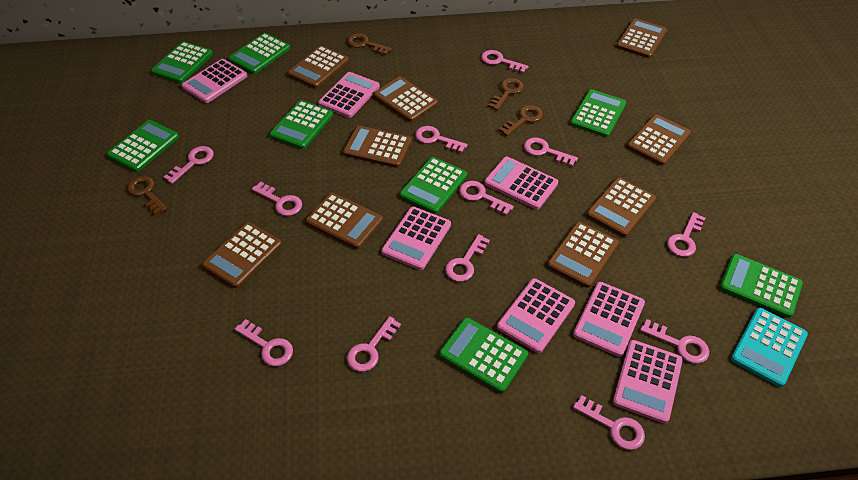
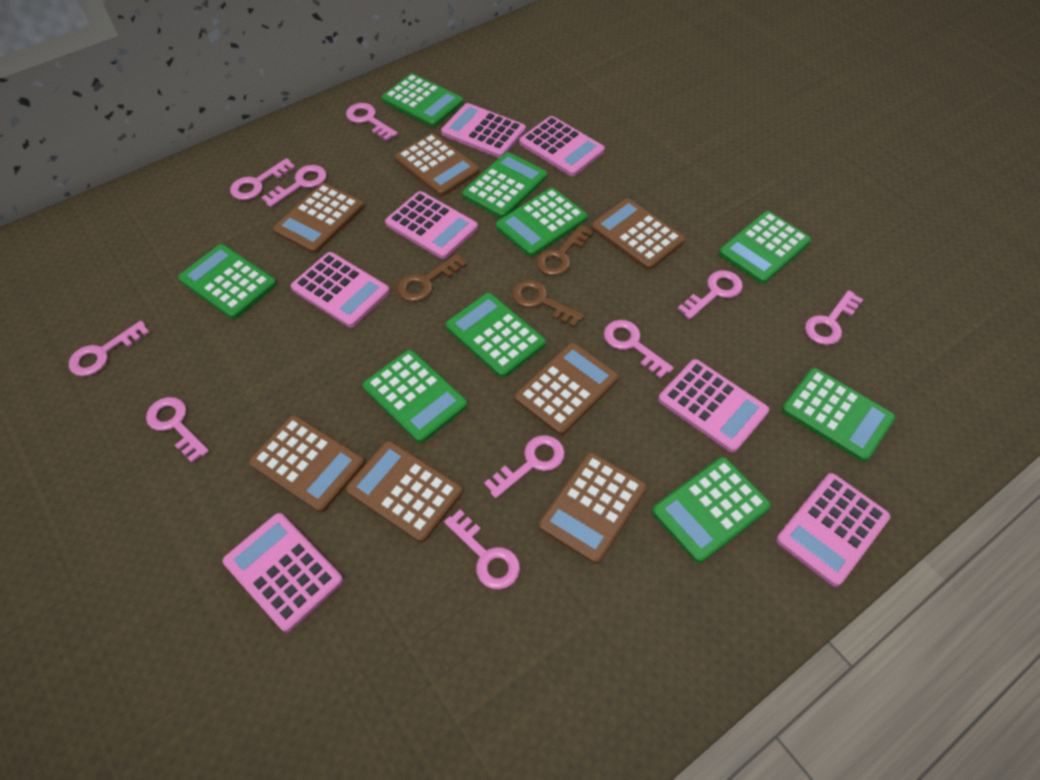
brown calculator: 9 -> 7
brown key: 4 -> 3
green calculator: 8 -> 9
pink key: 12 -> 10
turquoise calculator: 1 -> 0

